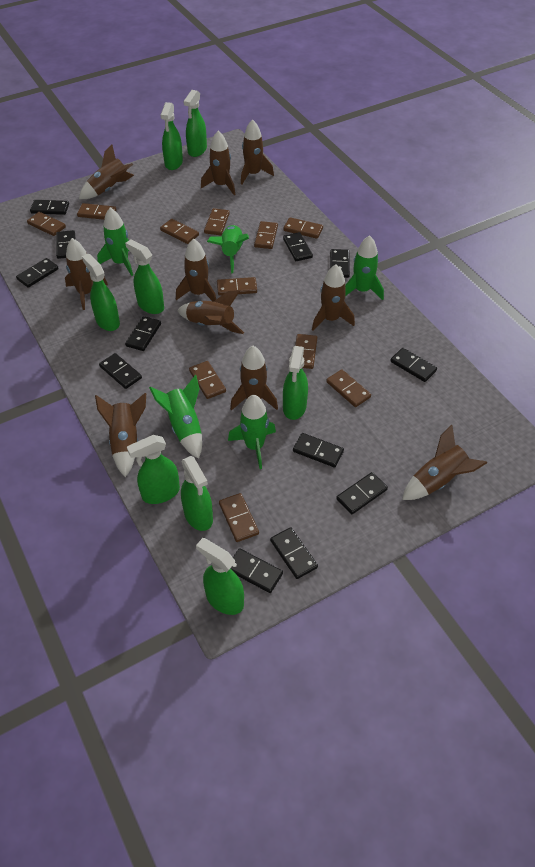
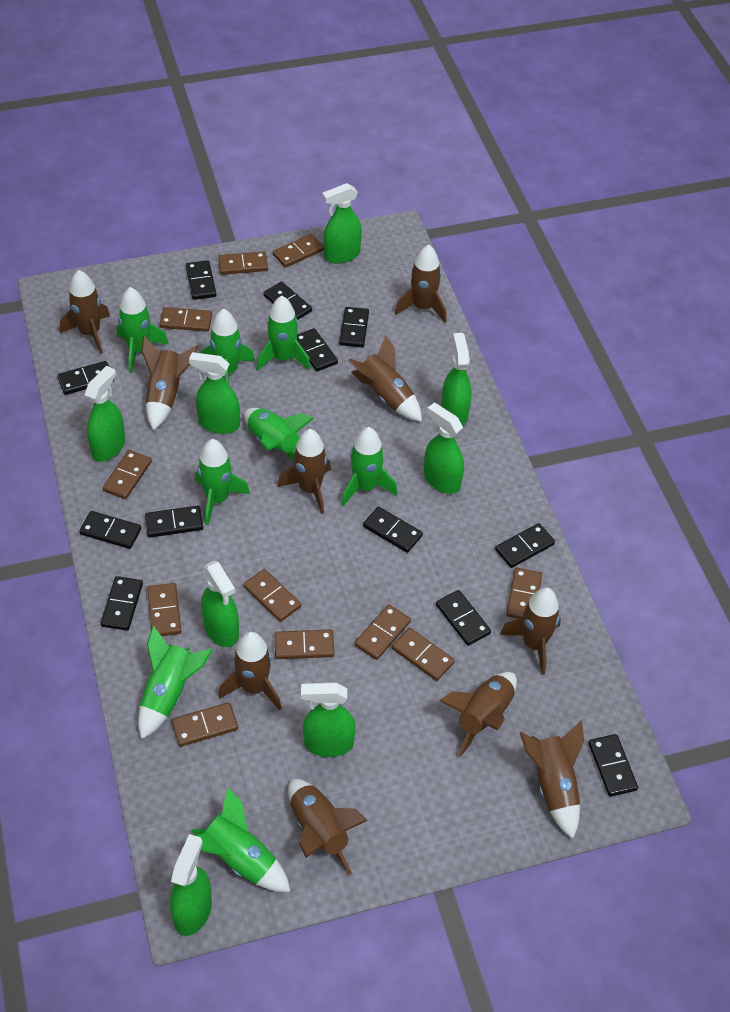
green rocket: 5 -> 8

